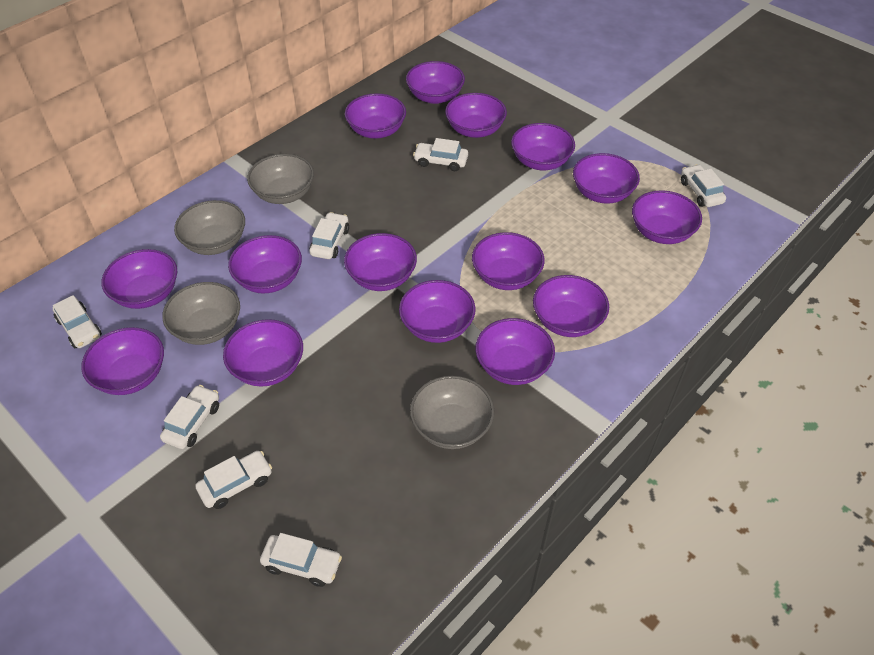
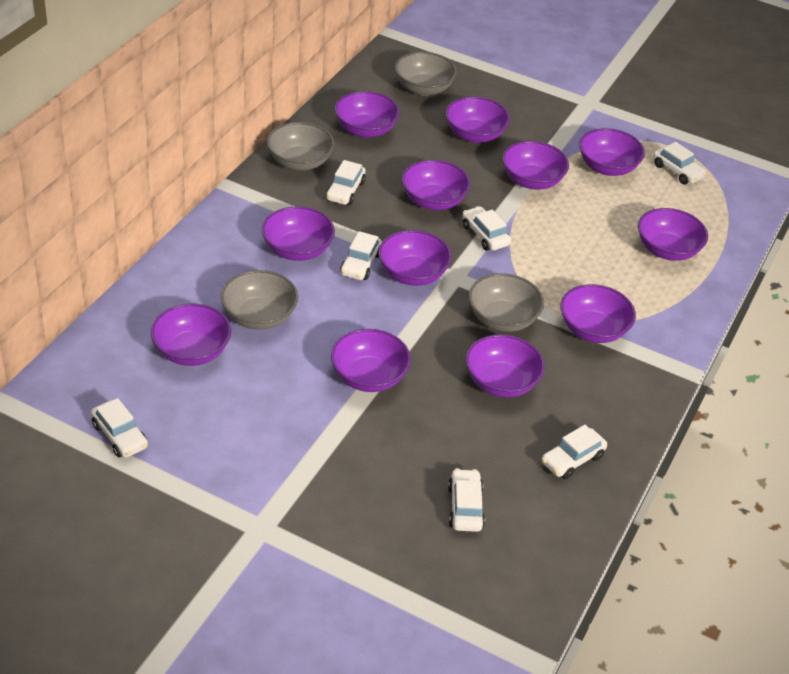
purple bowl: 15 -> 12

